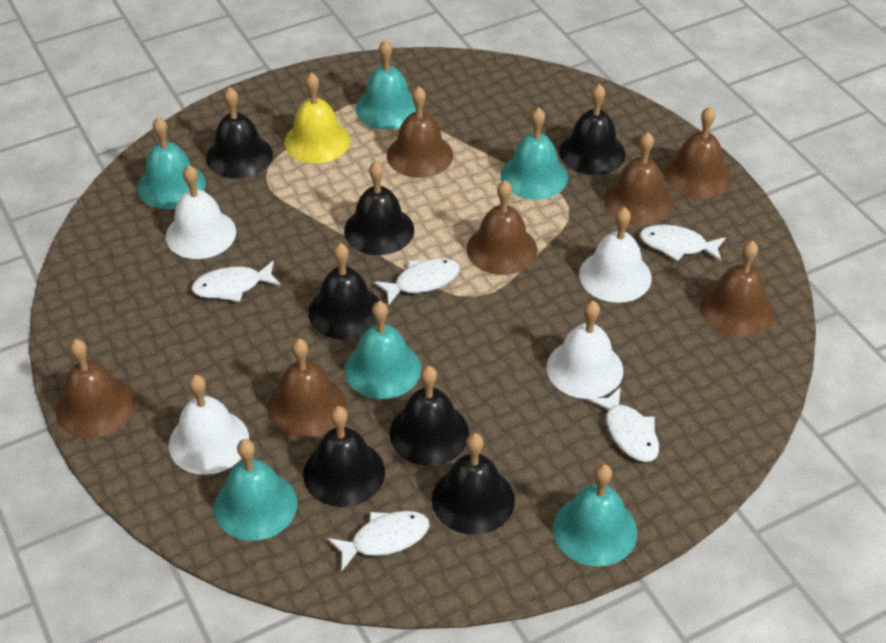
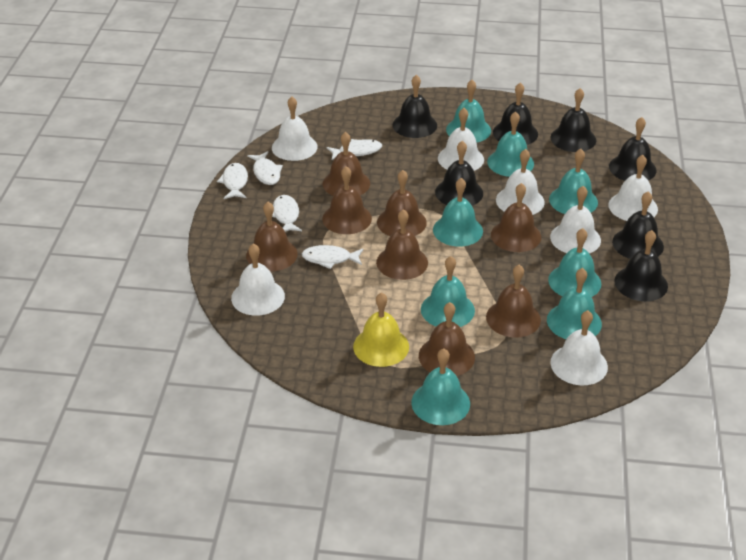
brown bell: 7 -> 8
turquoise bell: 6 -> 8
white bell: 4 -> 7

